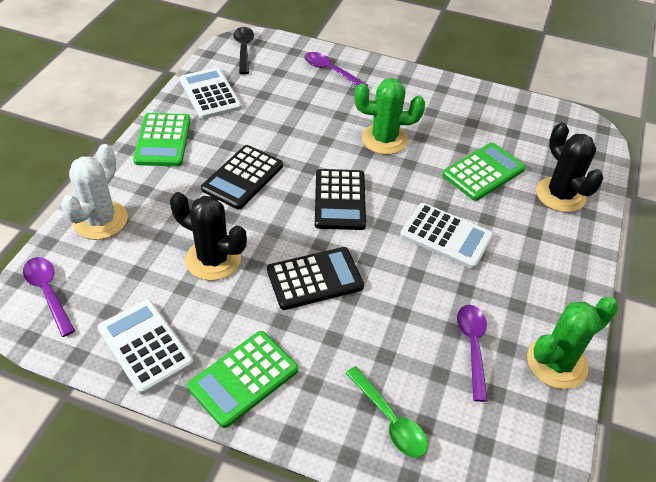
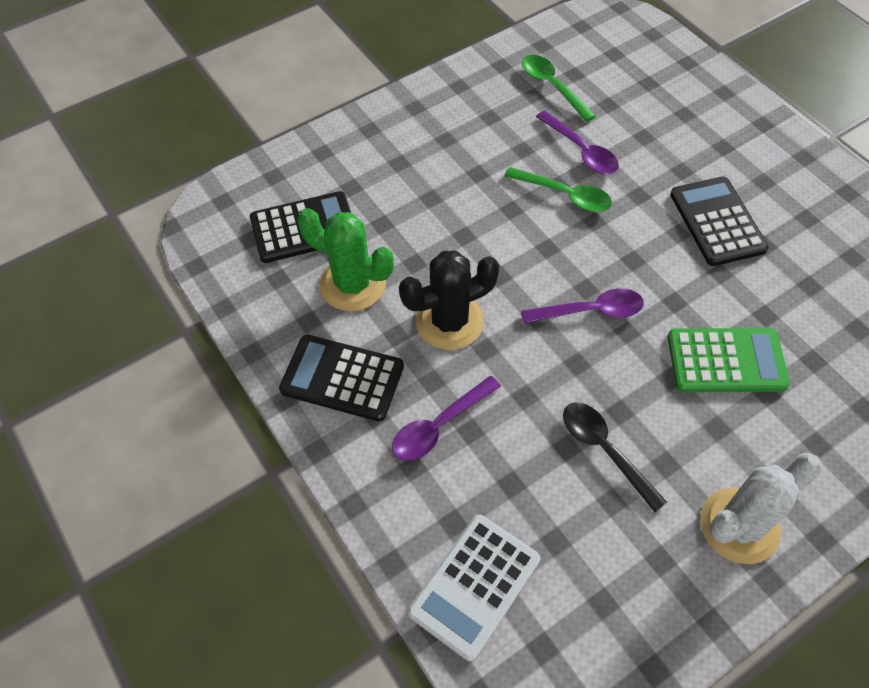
black cactus: 2 -> 1
green cactus: 2 -> 1
green calculator: 3 -> 1
green spoon: 1 -> 2
white calculator: 3 -> 1

